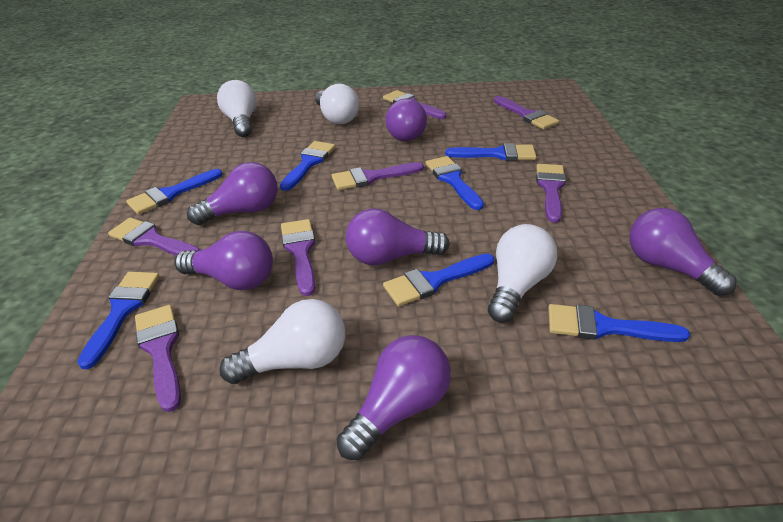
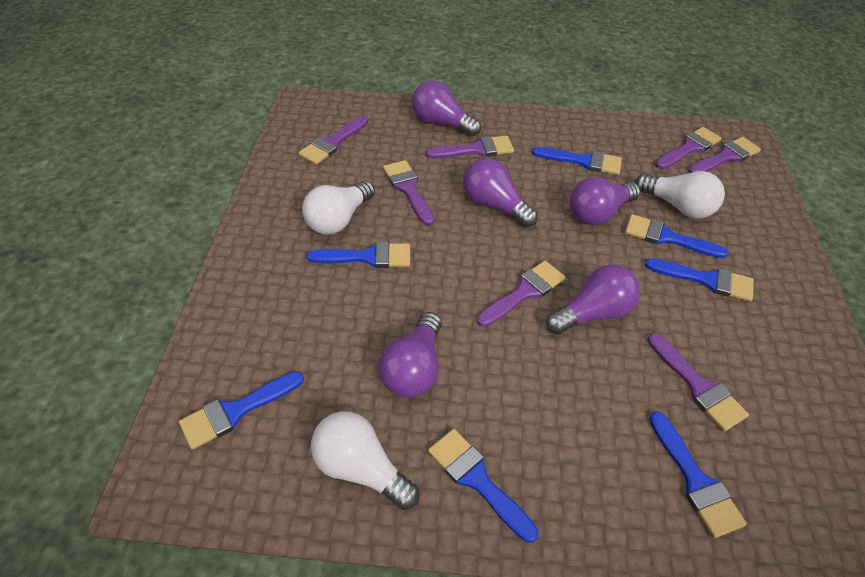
purple light bulb: 6 -> 5
white light bulb: 4 -> 3

